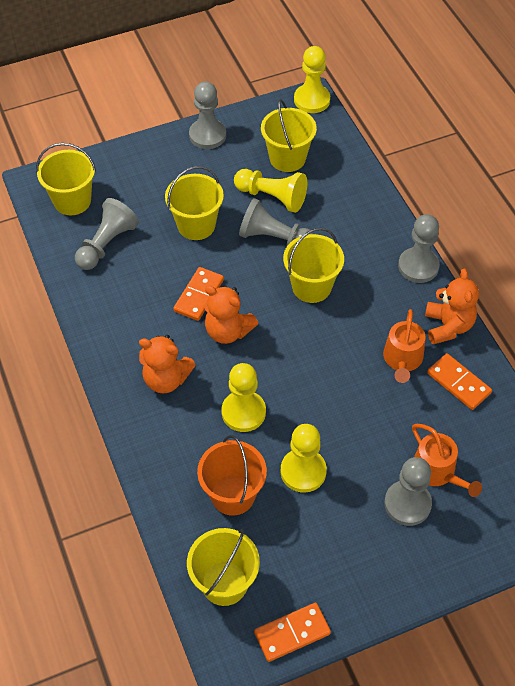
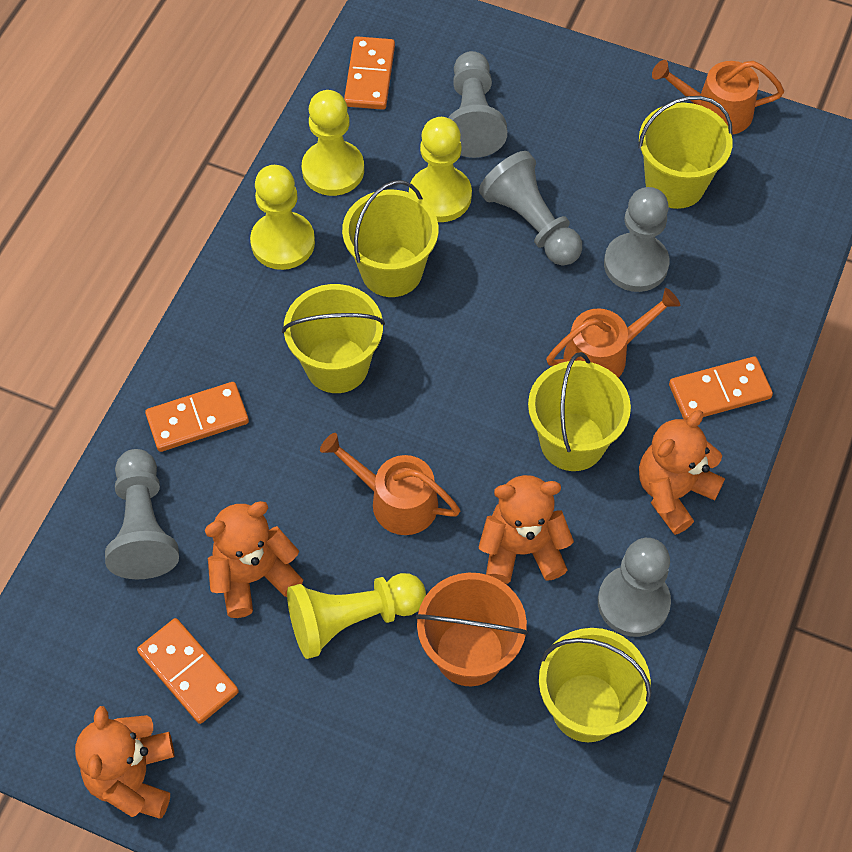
orange domino: 3 -> 4
orange teddy bear: 3 -> 4
orange watering can: 2 -> 3

